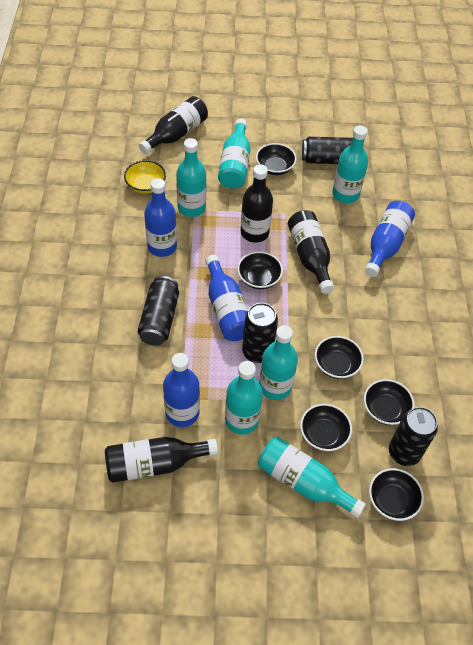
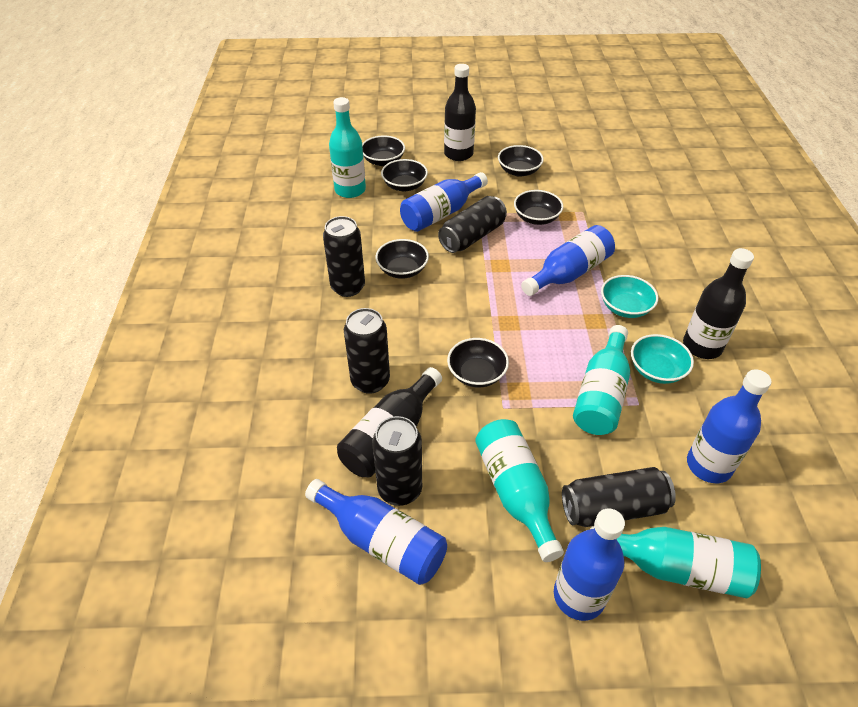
black bottle: 4 -> 3
black can: 4 -> 5
blue bottle: 4 -> 5
turquoise bottle: 6 -> 4
turquoise bowl: 0 -> 2
yellow bowl: 1 -> 0

